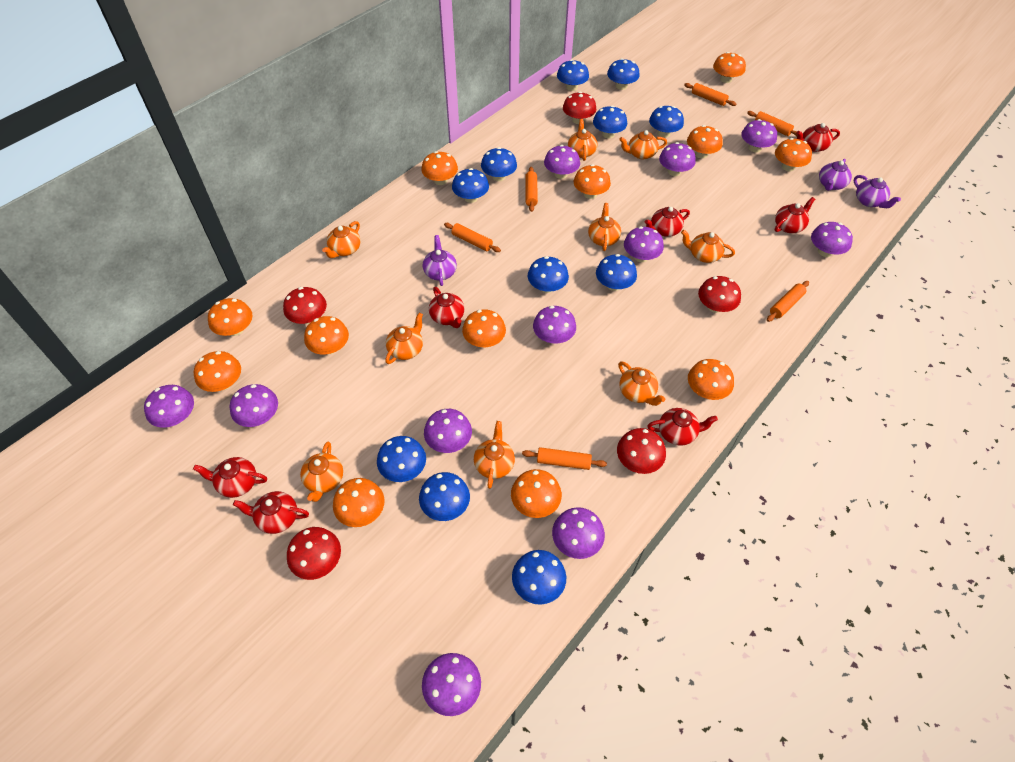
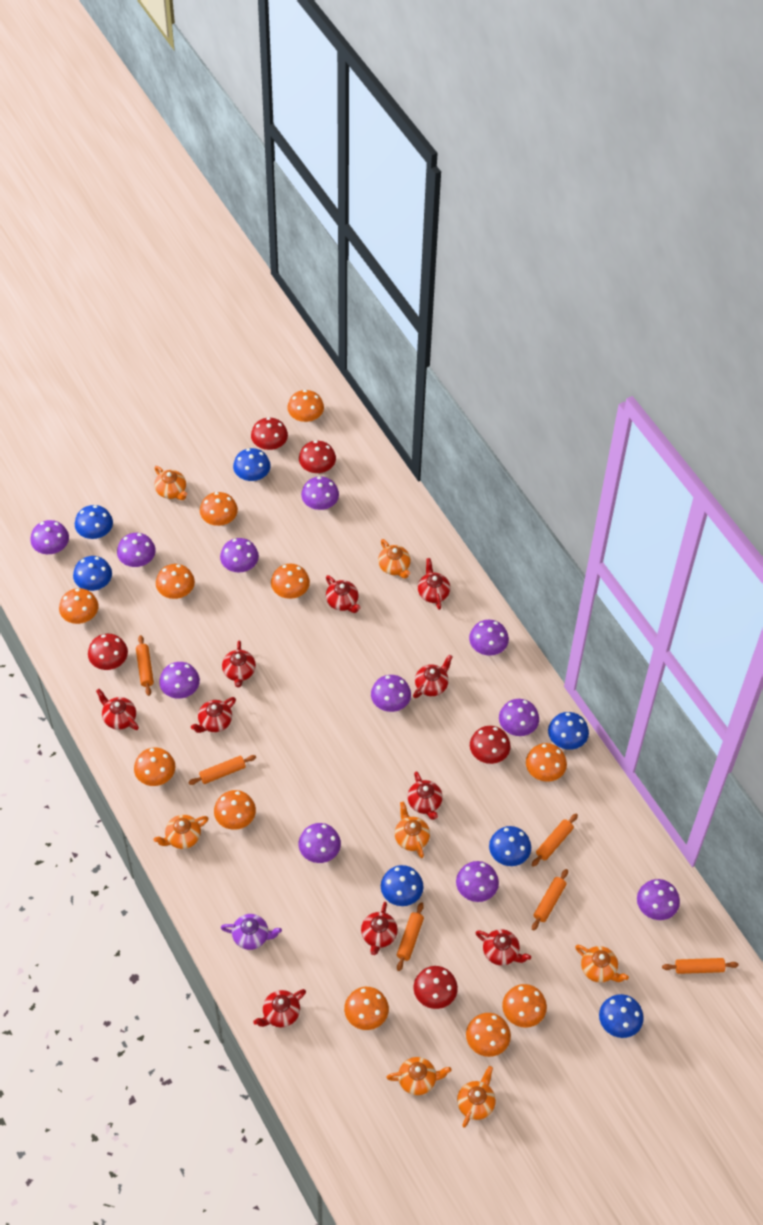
blue mushroom: 11 -> 7
orange mushroom: 12 -> 11
orange teapot: 9 -> 7
purple teapot: 3 -> 1
red teapot: 7 -> 10

